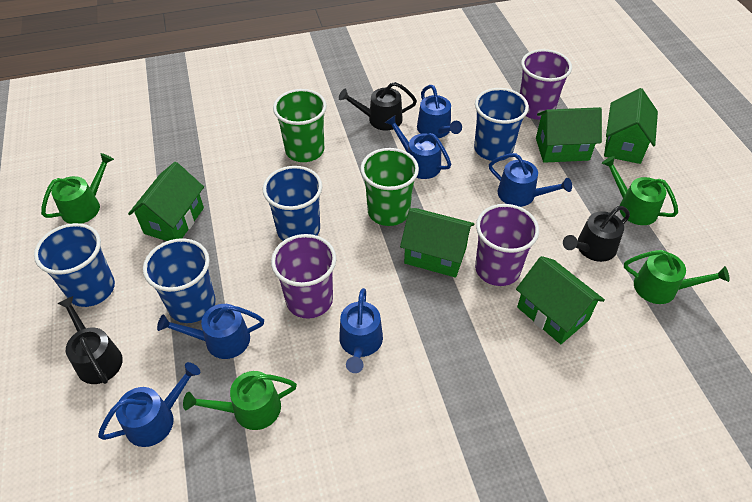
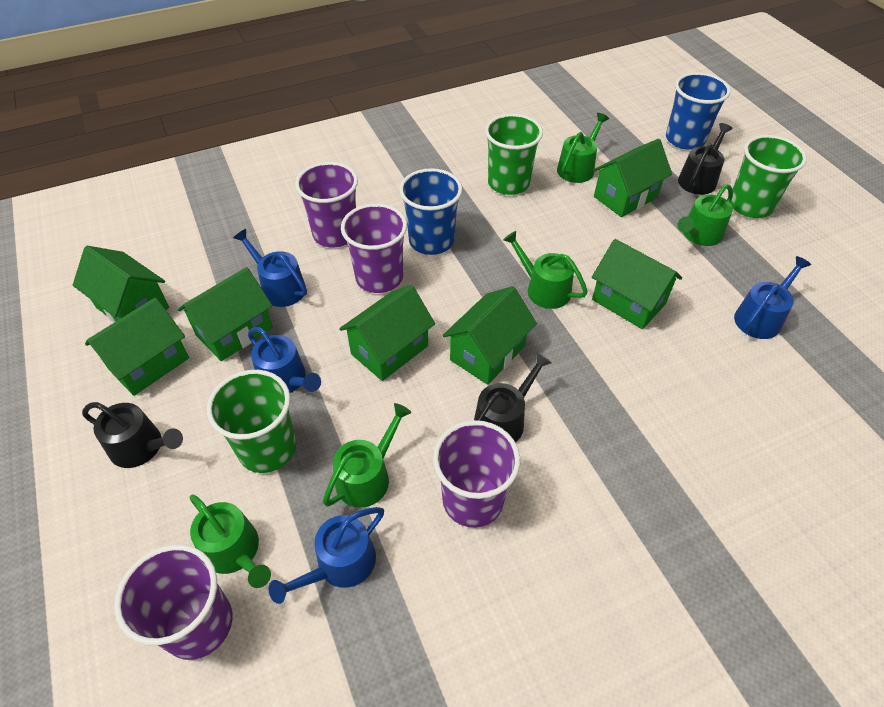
blue cup: 4 -> 2
blue watering can: 6 -> 4
green cup: 2 -> 3
green house: 5 -> 7
green watering can: 4 -> 5
purple cup: 3 -> 4

